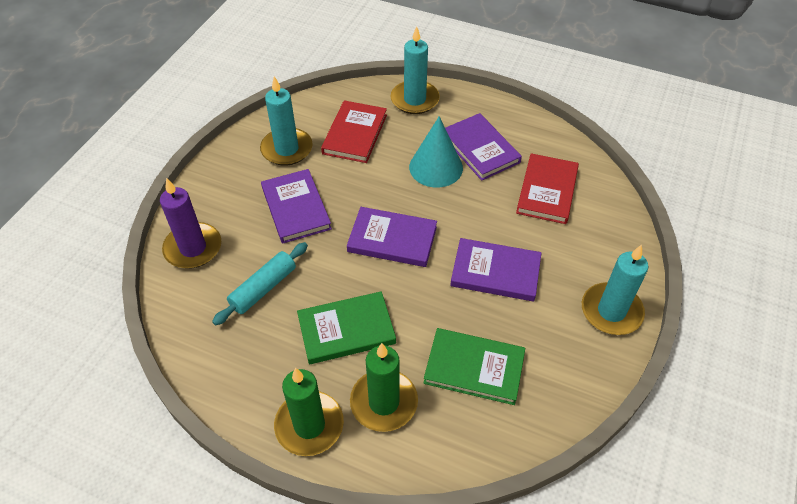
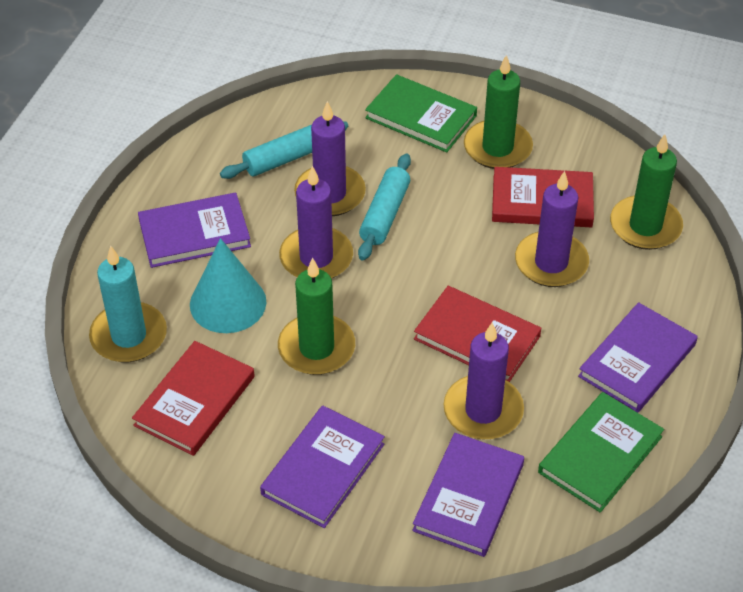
green candle: 2 -> 3
purple candle: 1 -> 4
red book: 2 -> 3
turquoise candle: 3 -> 1
turquoise rolling pin: 1 -> 2

